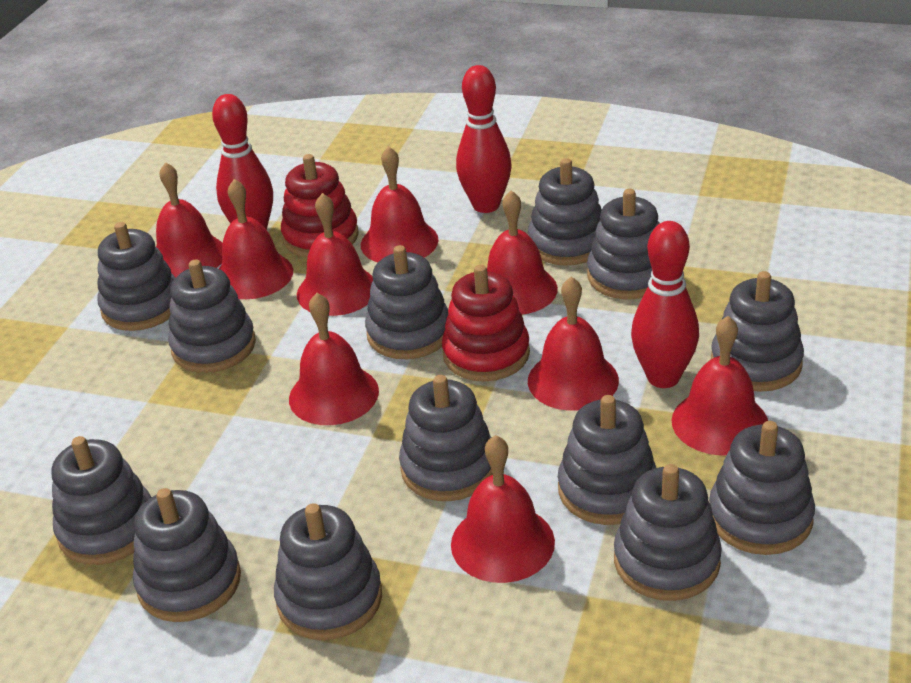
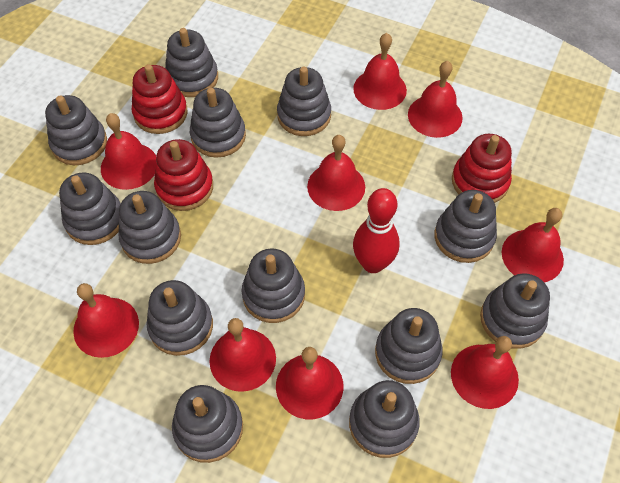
red bowling pin: 3 -> 1
red stacking toy: 2 -> 3

